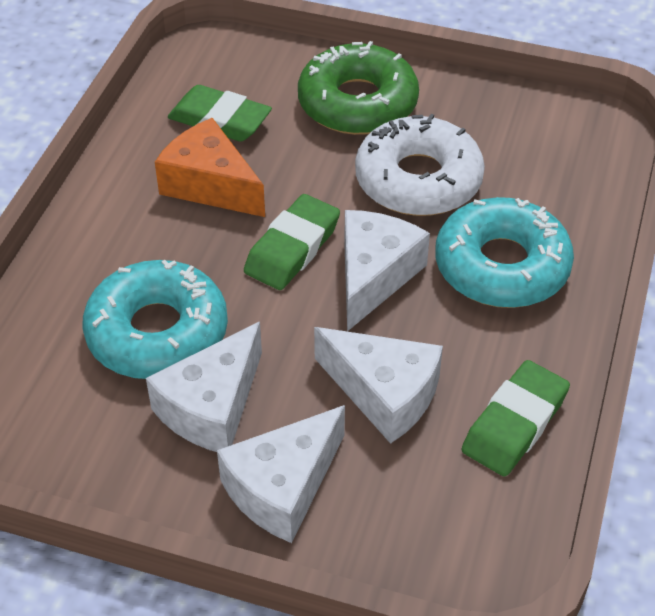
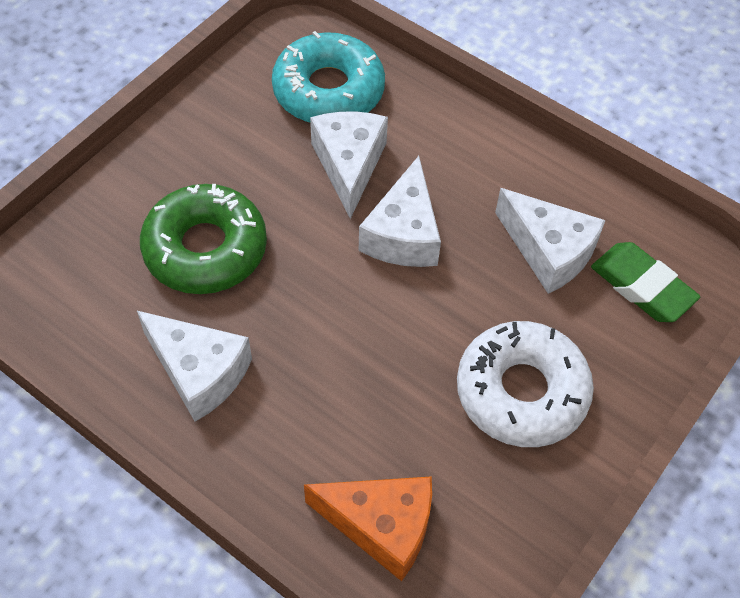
green eraser: 3 -> 1
turquoise donut: 2 -> 1

